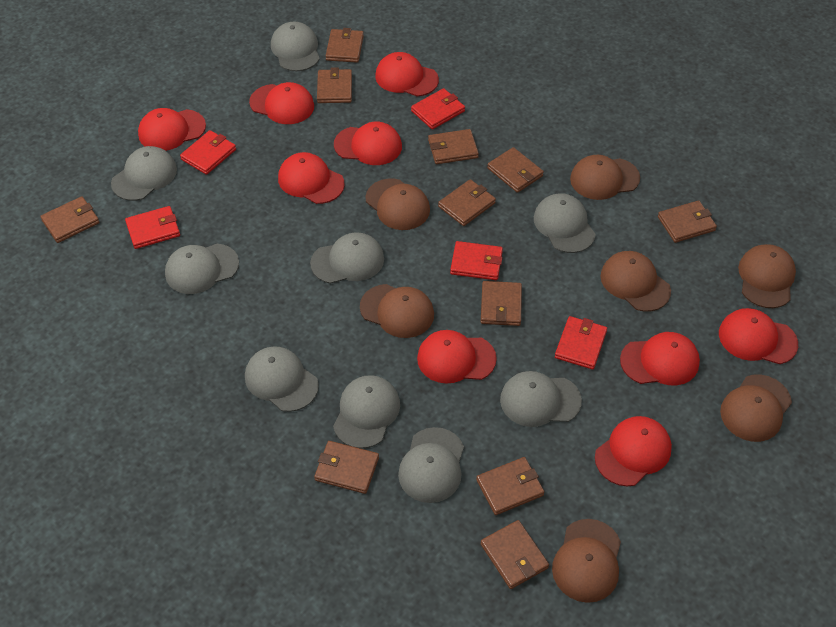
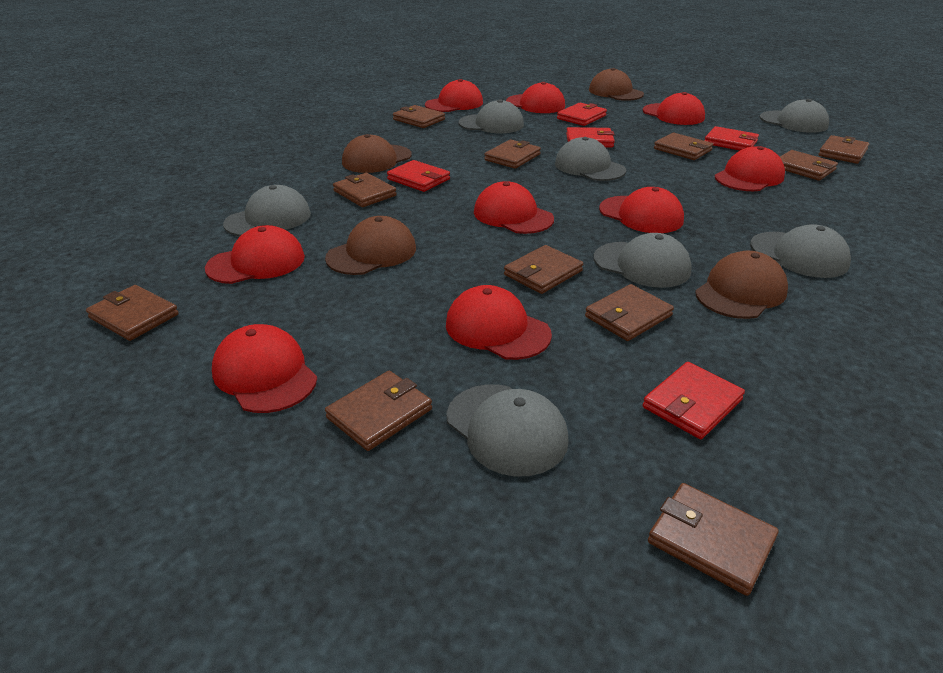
brown cap: 7 -> 4
grey cap: 9 -> 7

